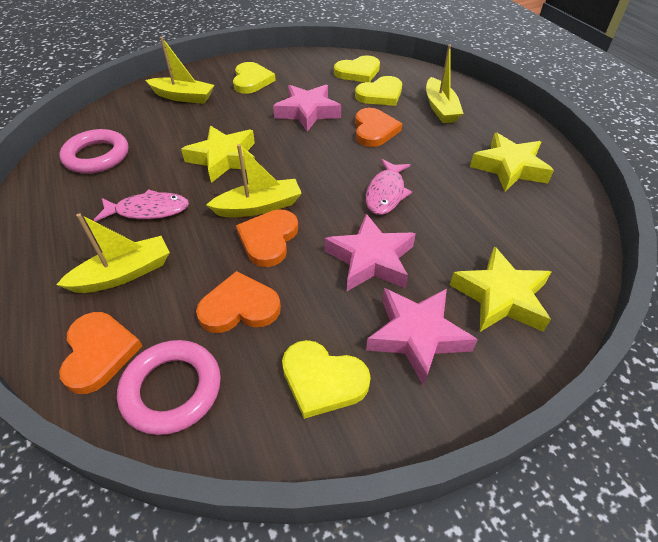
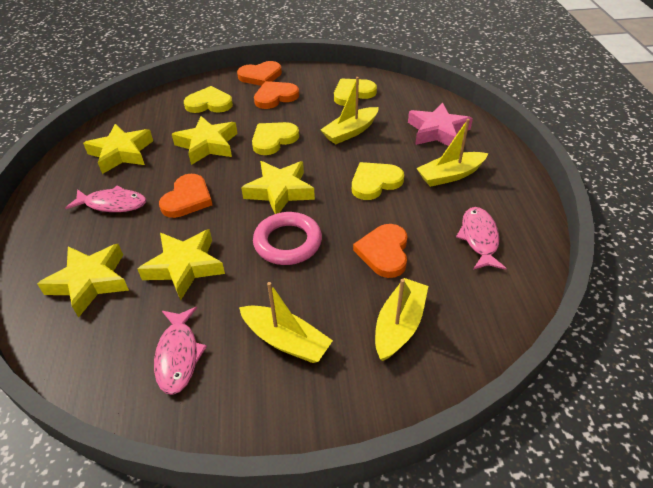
pink fish: 2 -> 3
pink ring: 2 -> 1
pink star: 3 -> 1
yellow star: 3 -> 5

